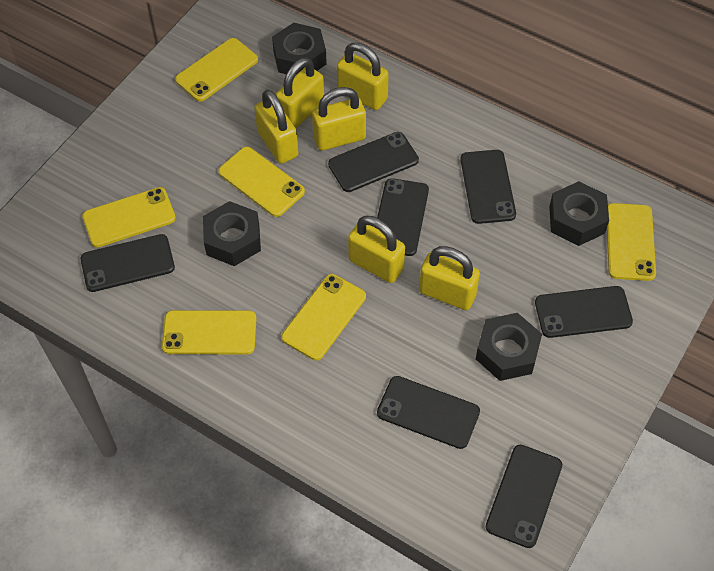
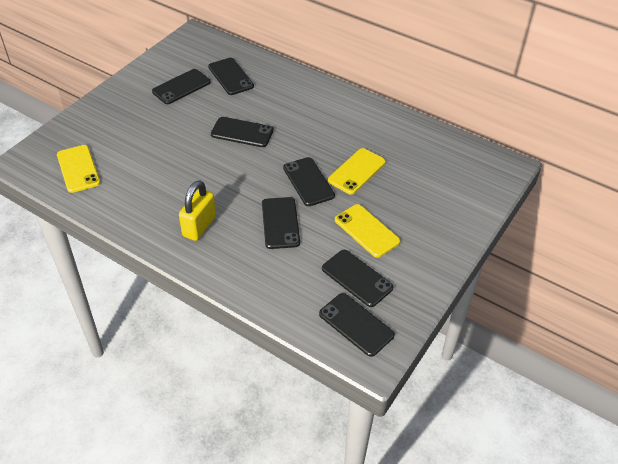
black nut: 4 -> 0
yellow padlock: 6 -> 1
yellow phone: 6 -> 3

